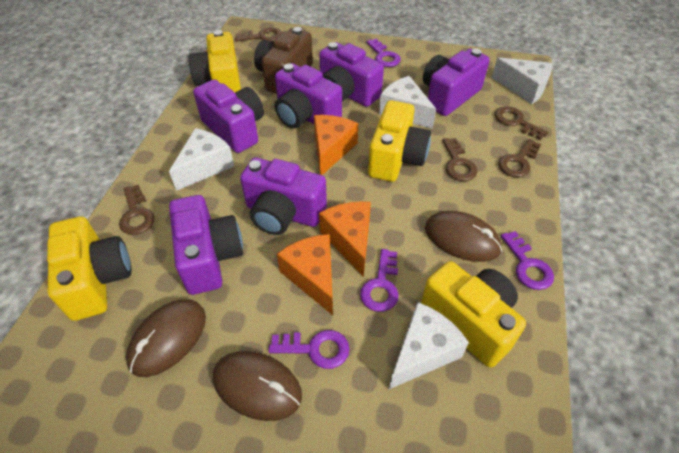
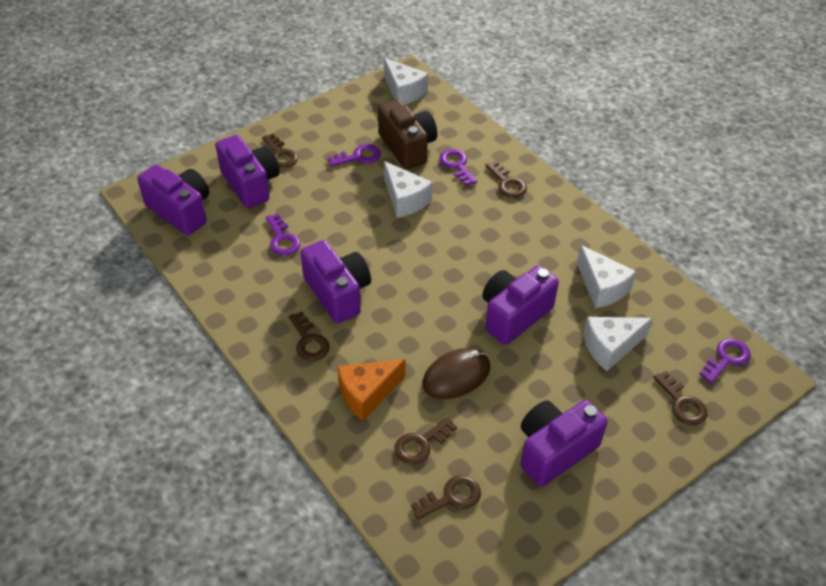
brown key: 5 -> 6
brown mouse: 3 -> 1
orange cheese: 3 -> 1
purple camera: 6 -> 5
yellow camera: 4 -> 0

